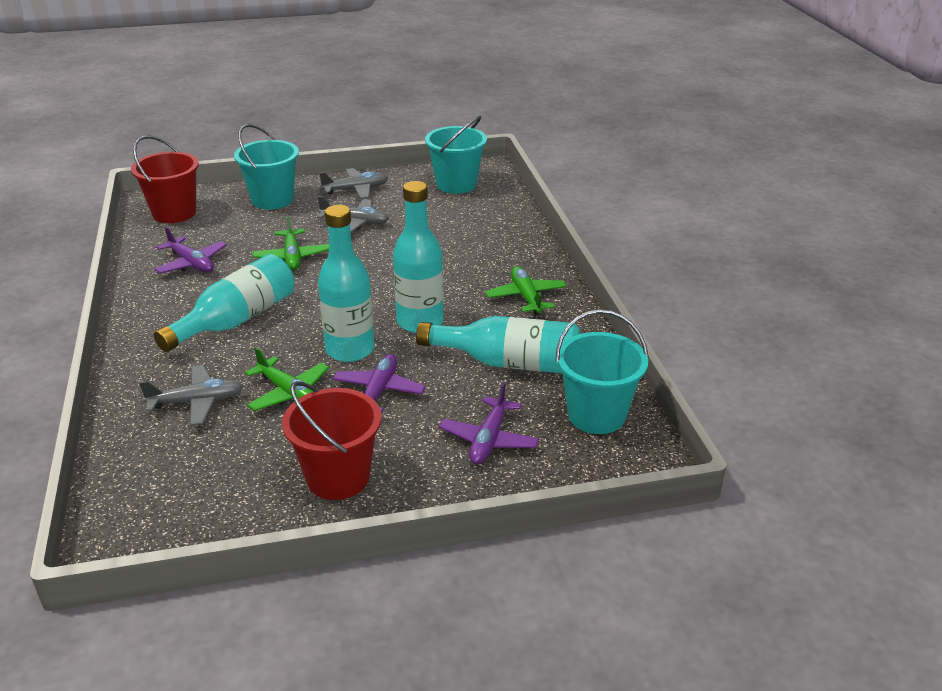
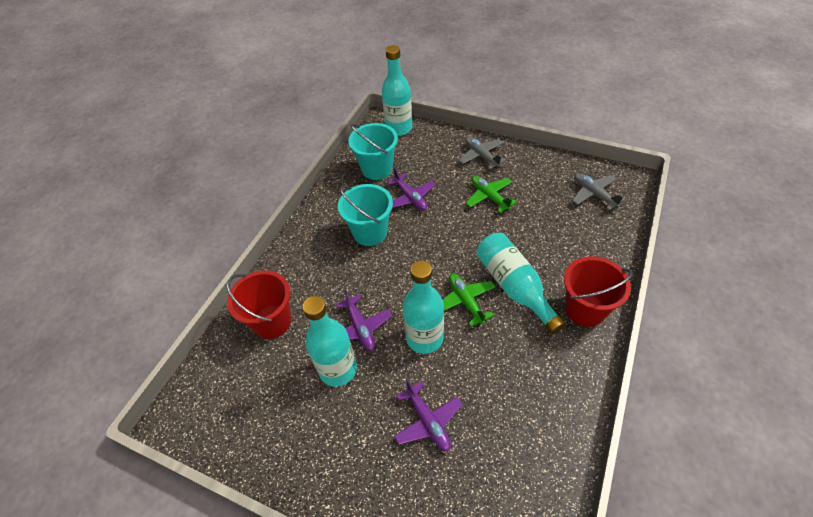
green plane: 3 -> 2
grey plane: 3 -> 2
turquoise bucket: 3 -> 2

